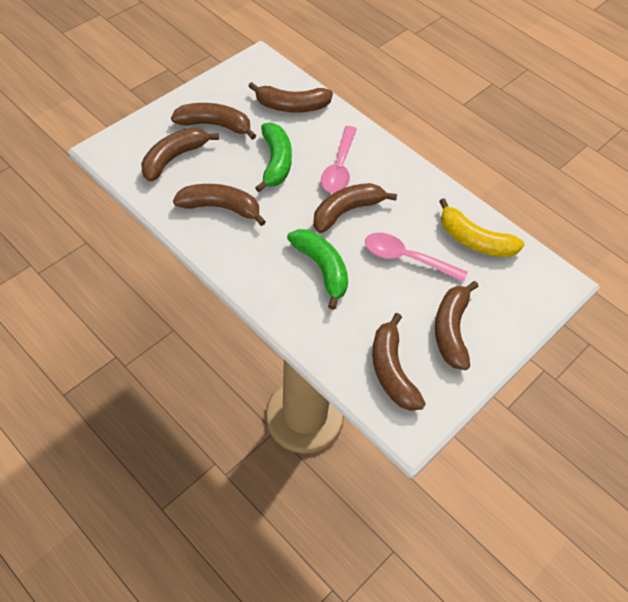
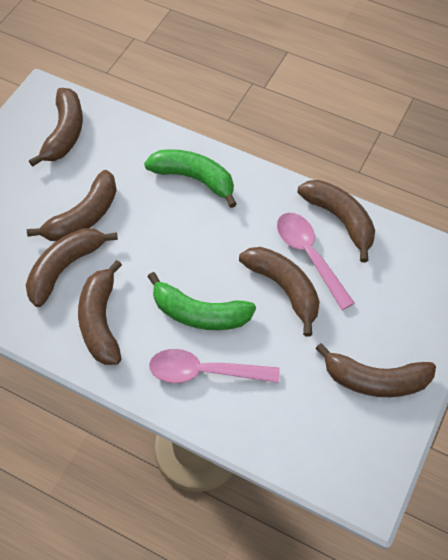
yellow banana: 1 -> 0

